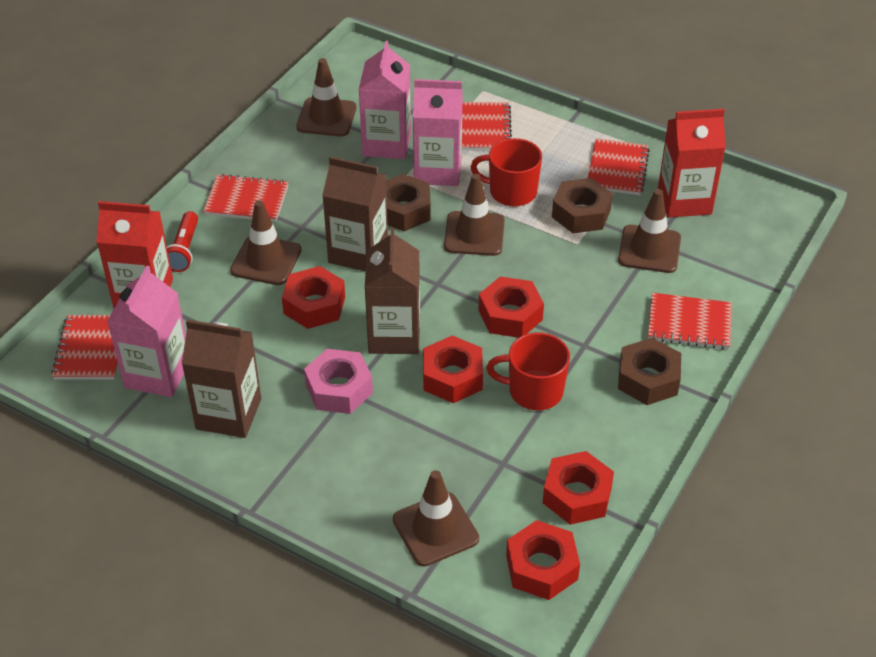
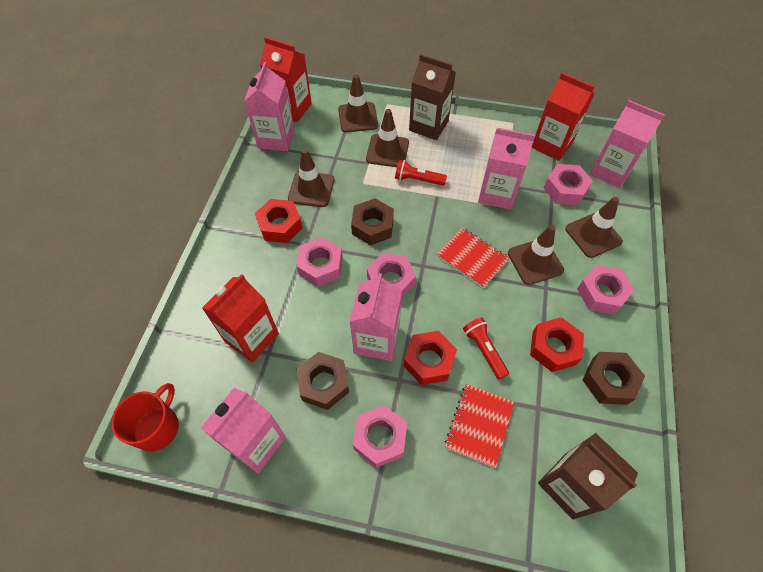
brown carton: 3 -> 2
pink carton: 3 -> 5
pink nut: 1 -> 5
red carton: 2 -> 3
red flashlight: 1 -> 2
red mug: 2 -> 1
red notebook: 5 -> 2
red nut: 5 -> 3

